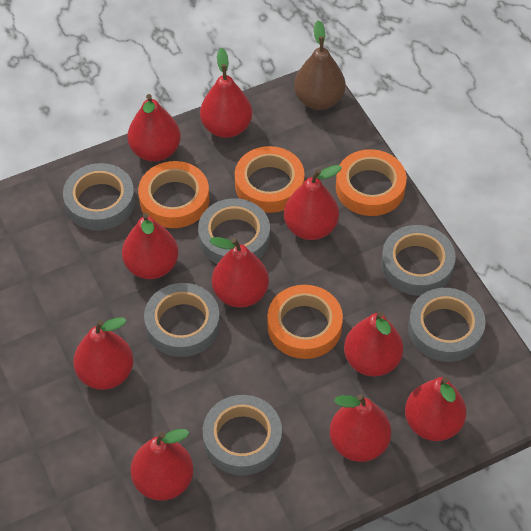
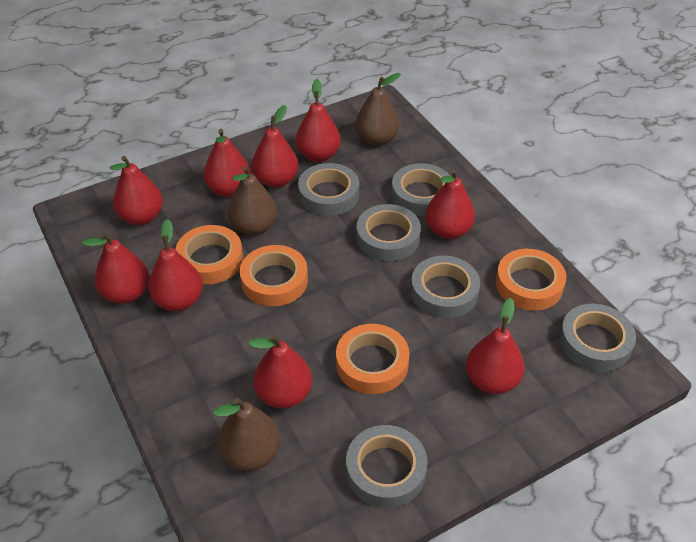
brown pear: 1 -> 3
red pear: 10 -> 9

